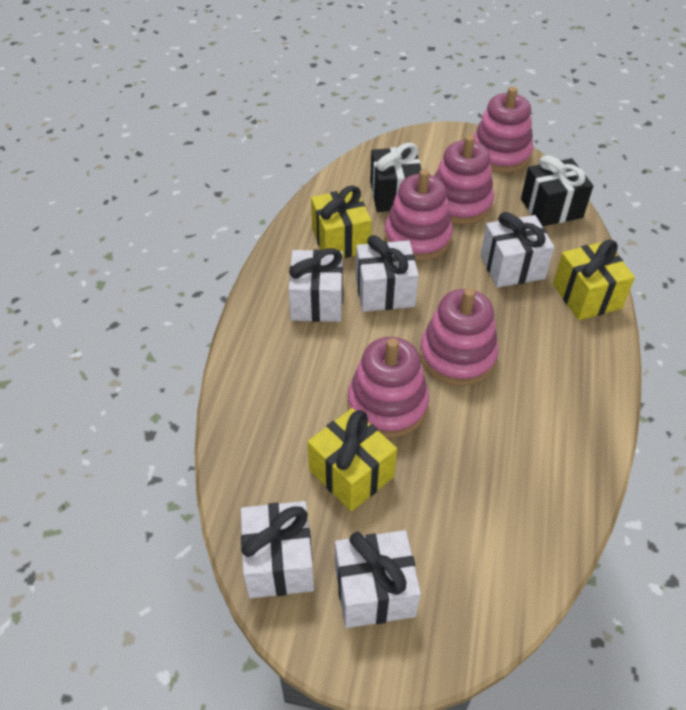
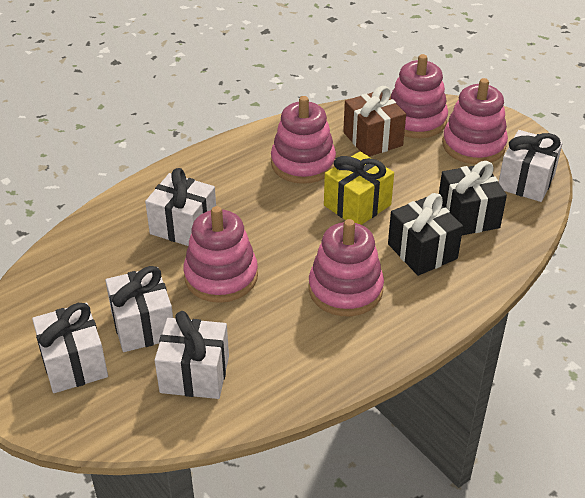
brown gift: 0 -> 1
yellow gift: 3 -> 1

